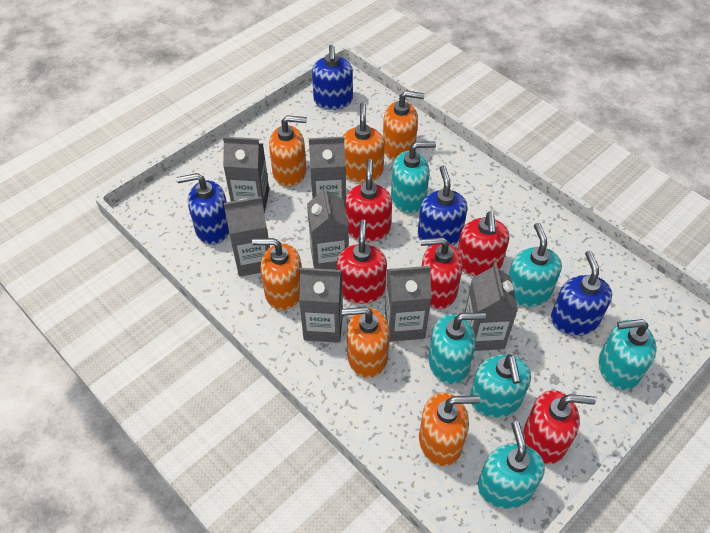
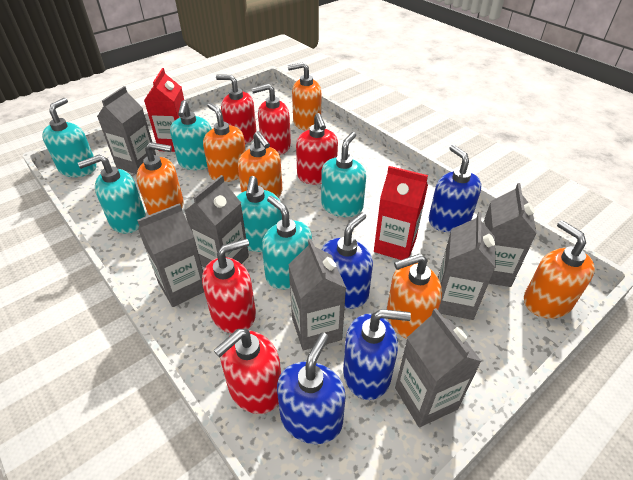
red carton: 0 -> 2

